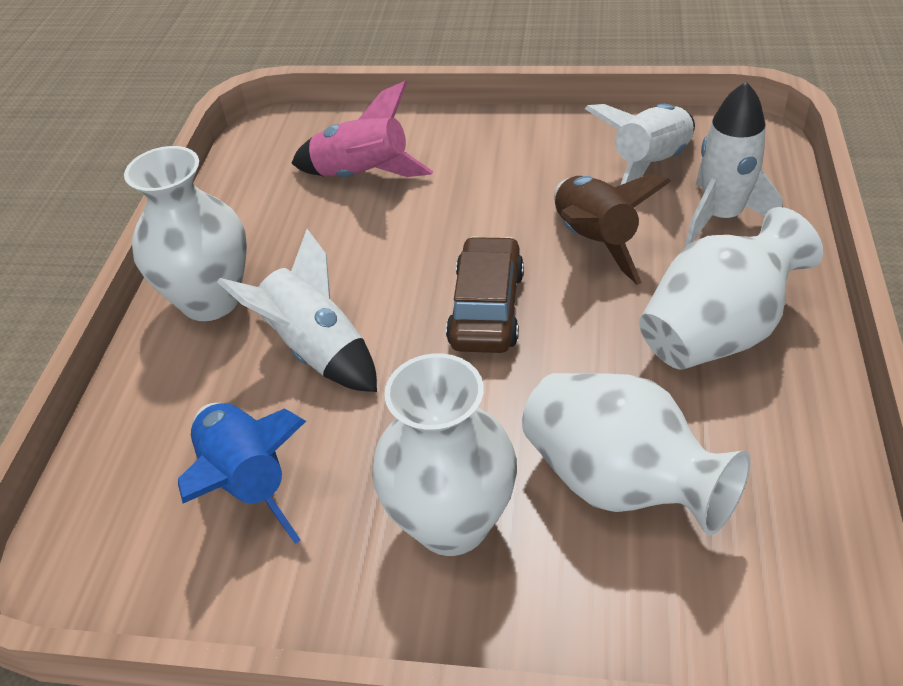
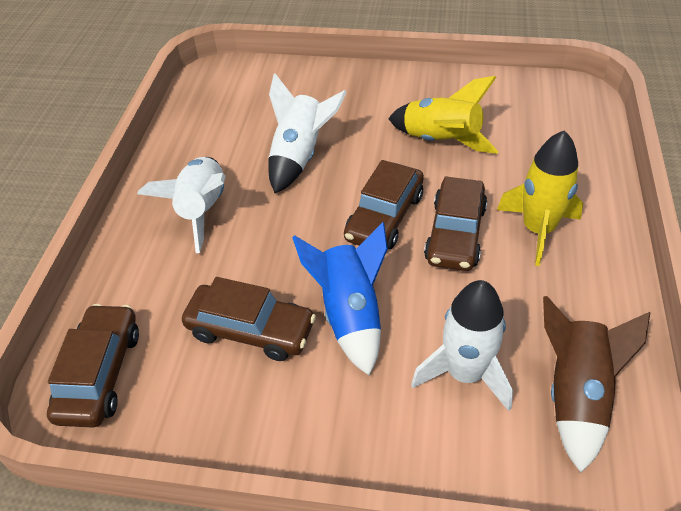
brown car: 1 -> 4
pink rocket: 1 -> 0
white vase: 4 -> 0
yellow rocket: 0 -> 2

